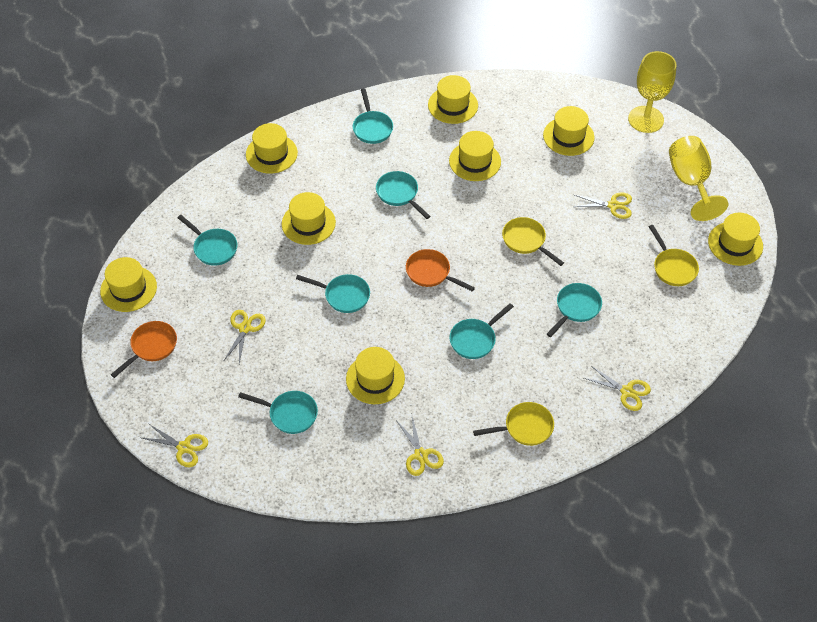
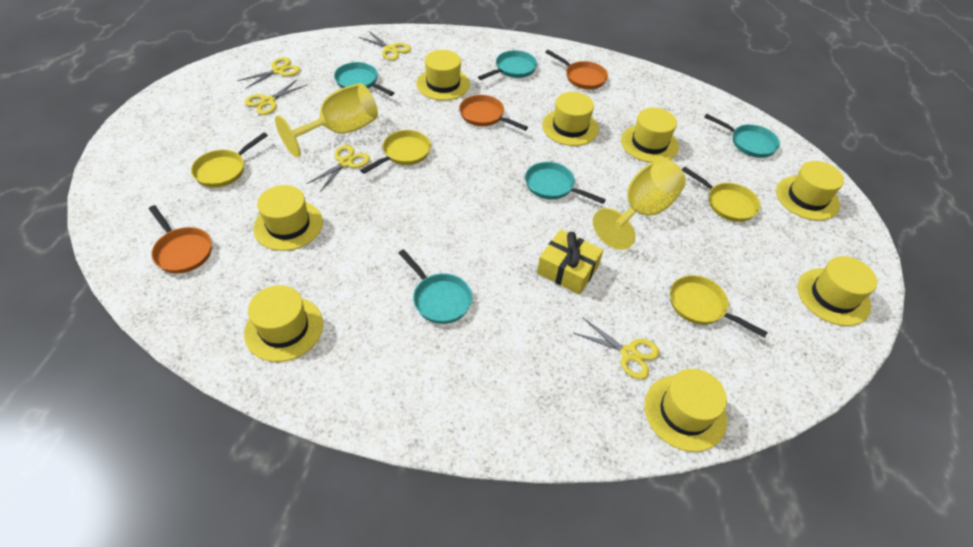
orange pan: 2 -> 3
turquoise pan: 7 -> 5
yellow gift: 0 -> 1
yellow pan: 3 -> 4

